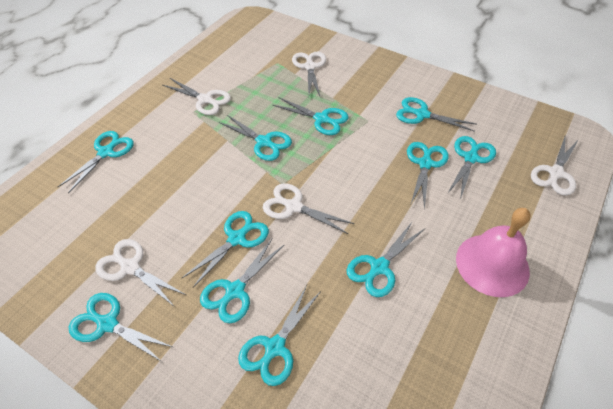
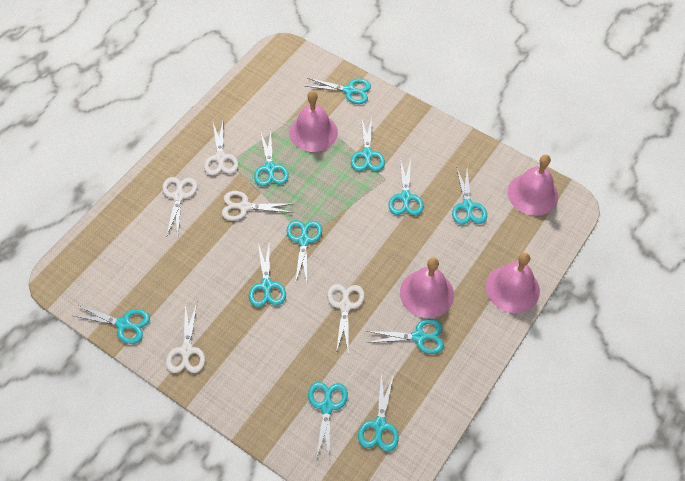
pink bell: 1 -> 4

